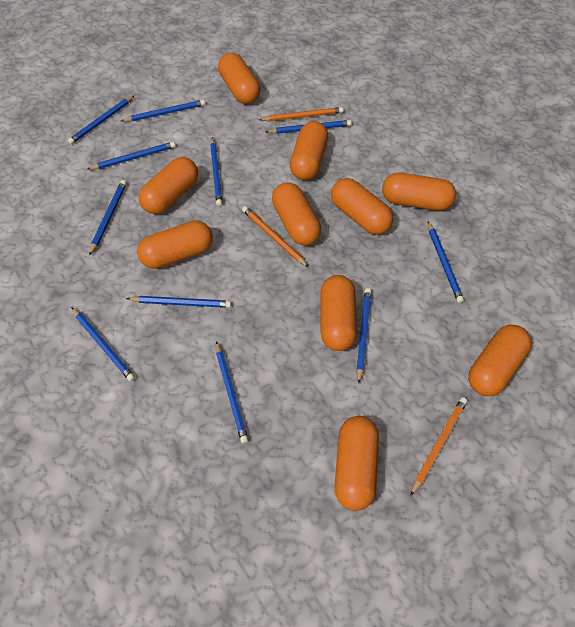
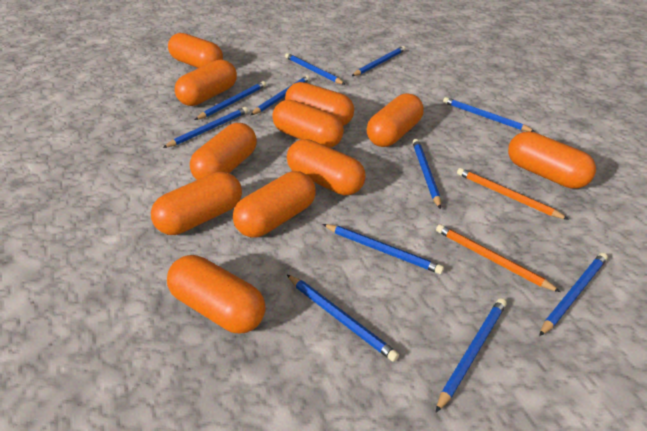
orange capsule: 10 -> 11
orange pencil: 3 -> 2

